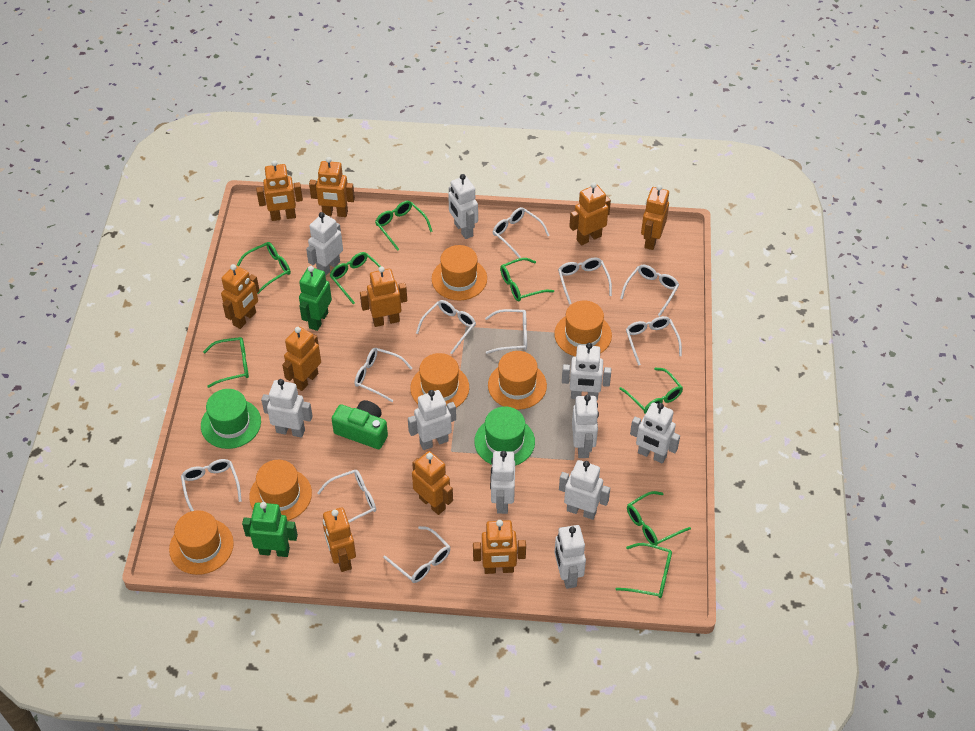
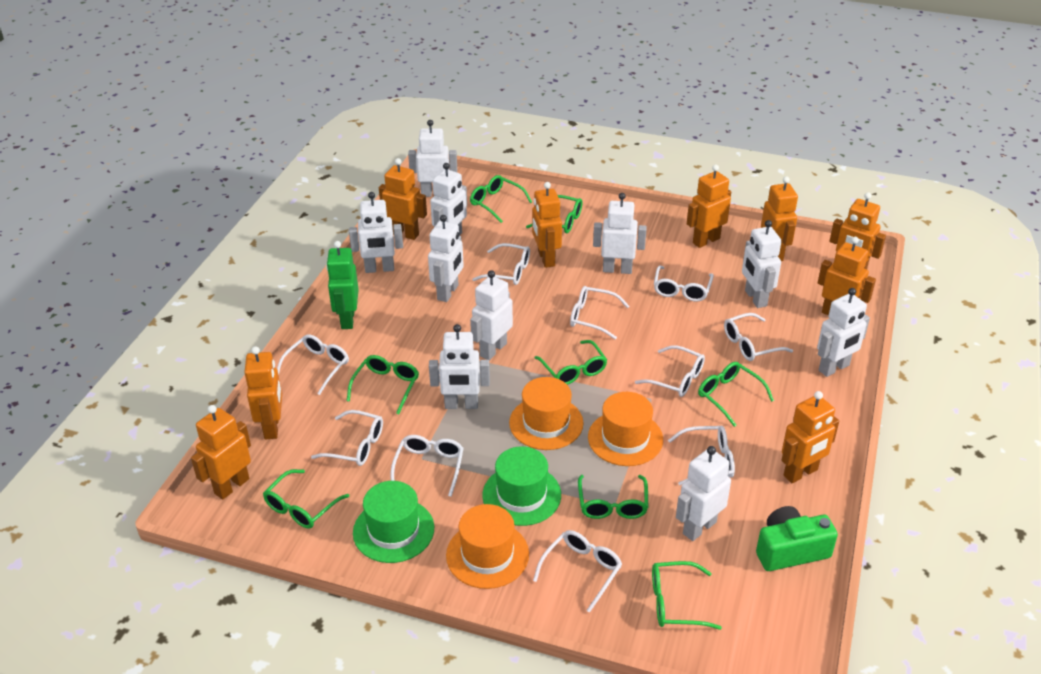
green robot: 2 -> 1
orange hat: 6 -> 3
orange robot: 10 -> 9

